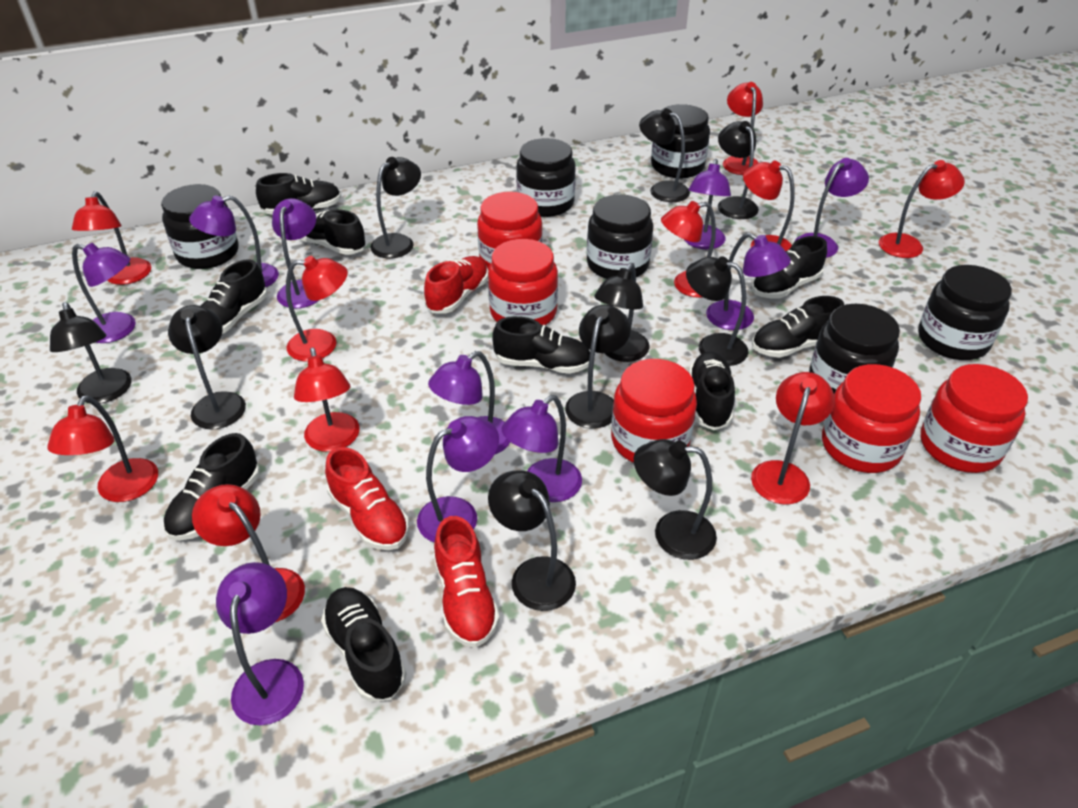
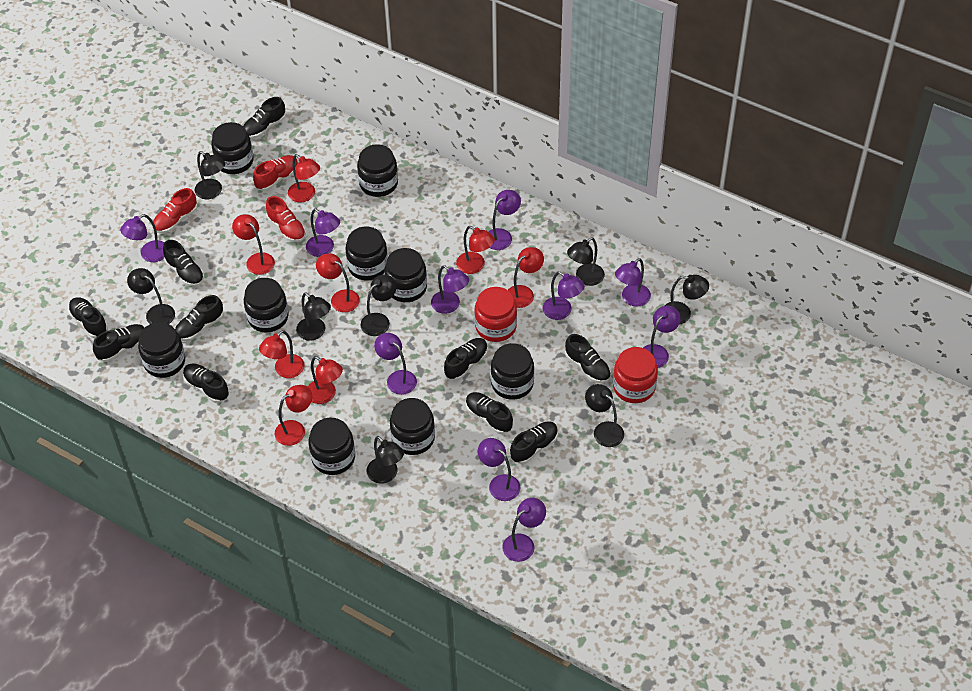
black jar: 6 -> 9
black lamp: 10 -> 8
black shoe: 9 -> 10
red jar: 5 -> 2
red lamp: 10 -> 8

